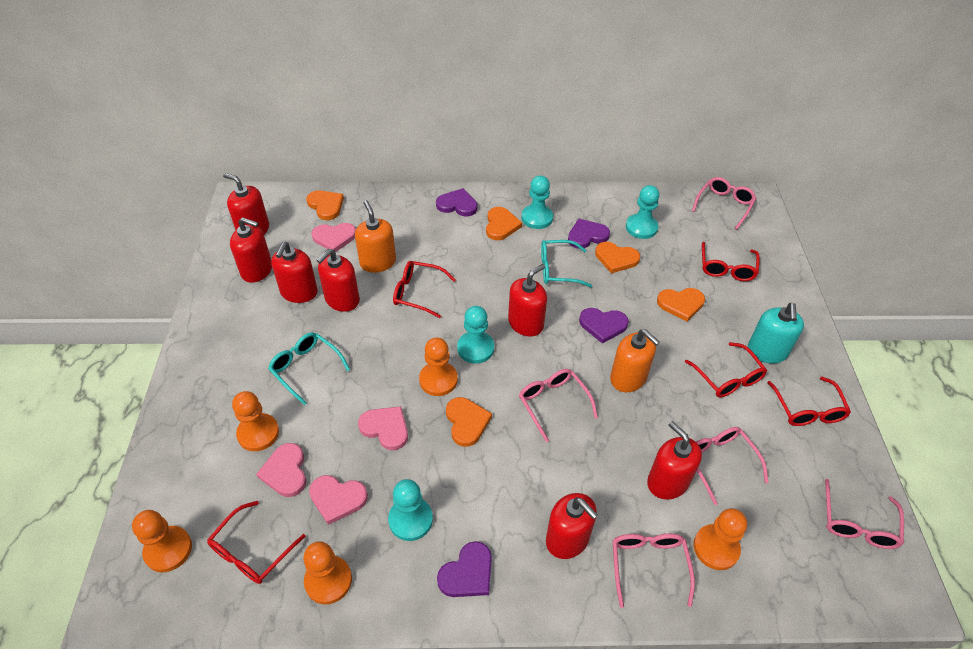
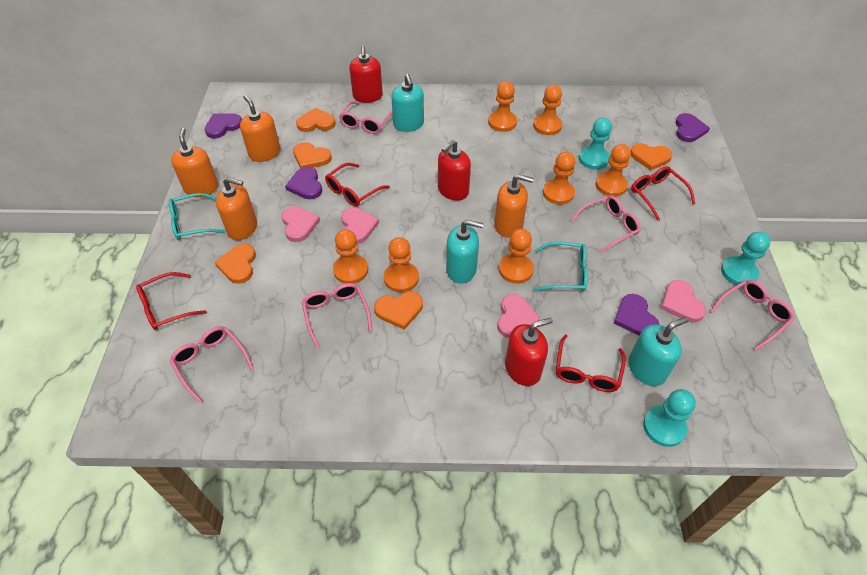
orange pawn: 5 -> 7
orange soap dispenser: 2 -> 4
red glasses: 5 -> 4
red soap dispenser: 7 -> 3
turquoise pawn: 4 -> 3
turquoise soap dispenser: 1 -> 3

